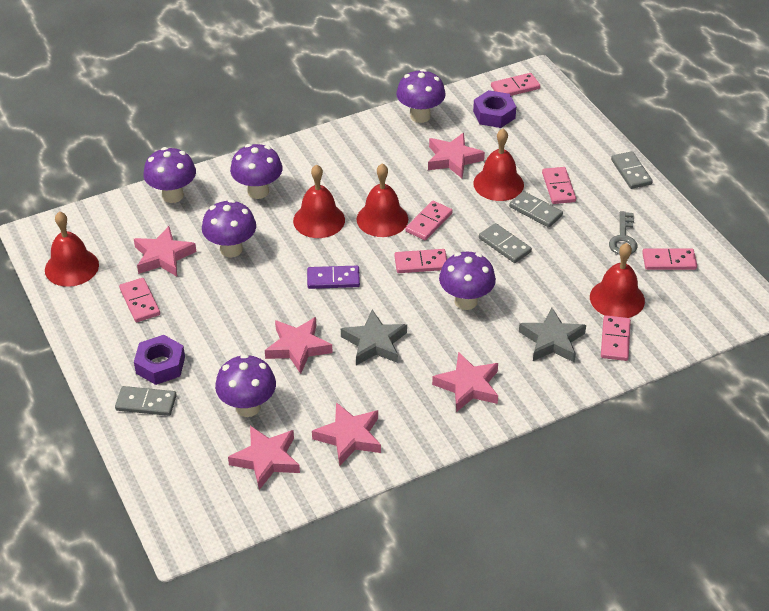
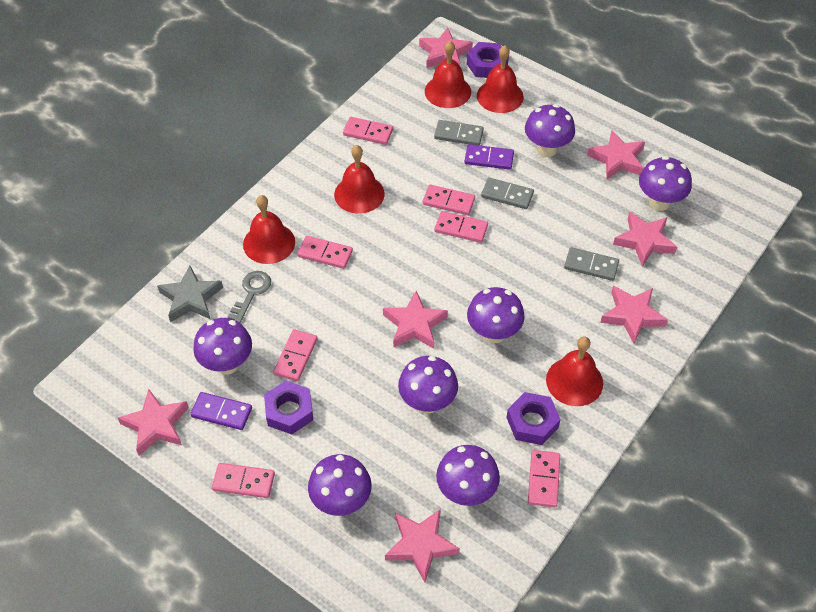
grey domino: 4 -> 3
grey star: 2 -> 1
pink star: 6 -> 7
purple domino: 1 -> 2
purple mushroom: 6 -> 7
purple nut: 2 -> 3

